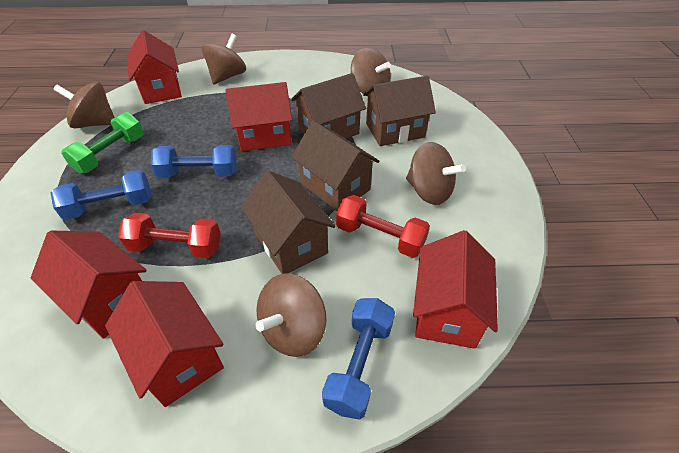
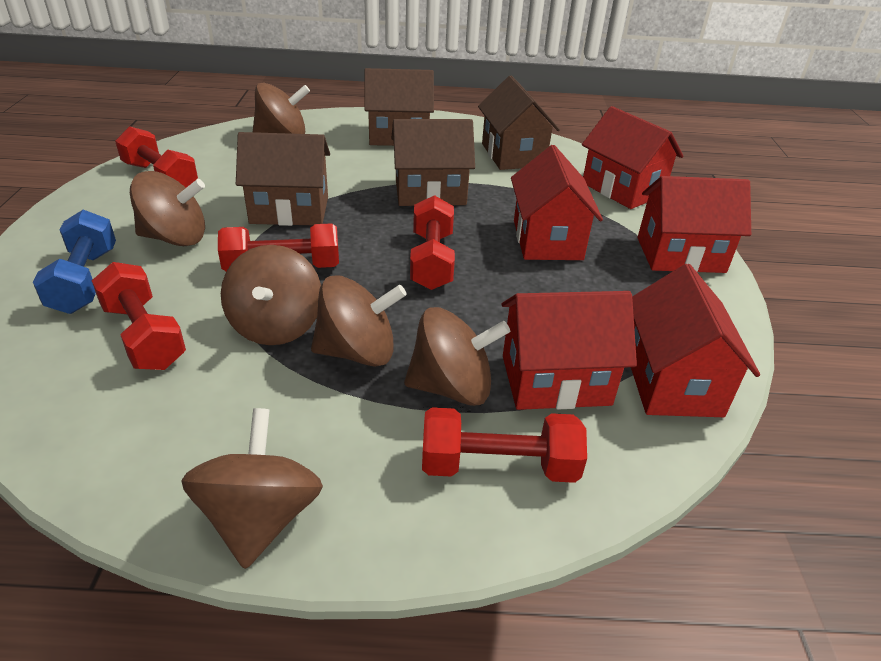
blue dumbbell: 3 -> 1
brown spinning top: 5 -> 6
green dumbbell: 1 -> 0
red dumbbell: 2 -> 5

